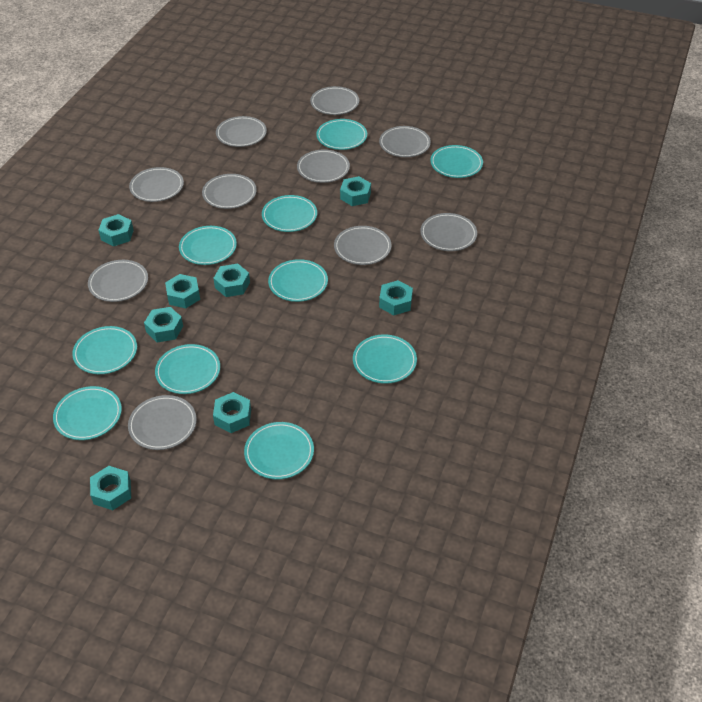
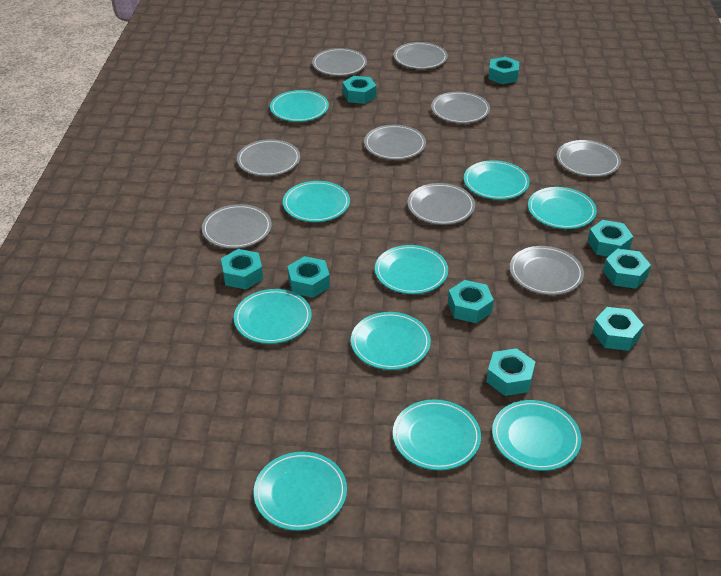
grey plate: 10 -> 9
turquoise nut: 8 -> 9

